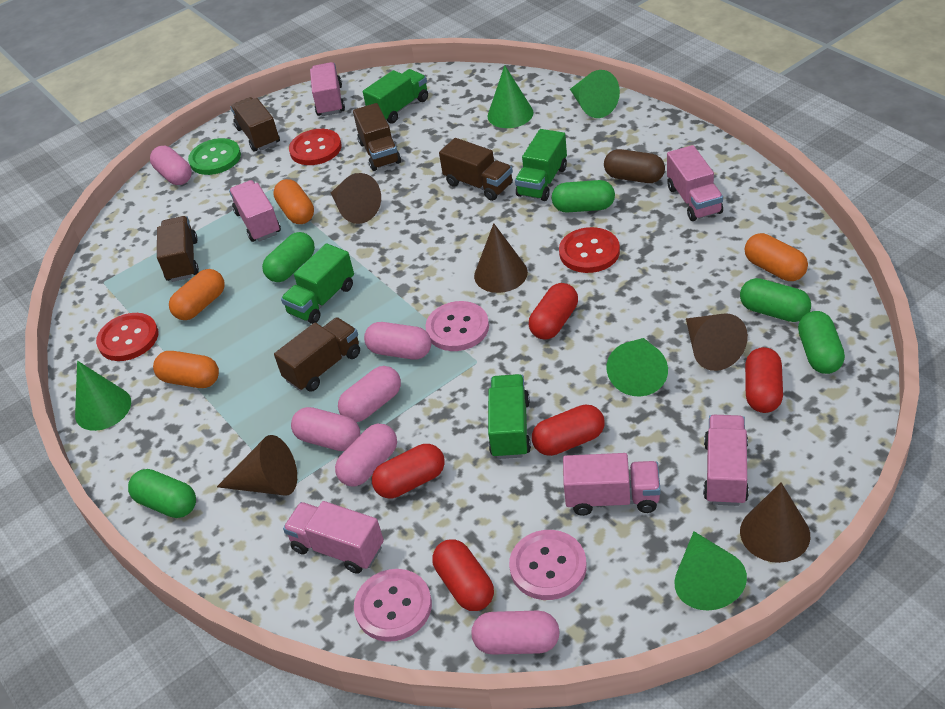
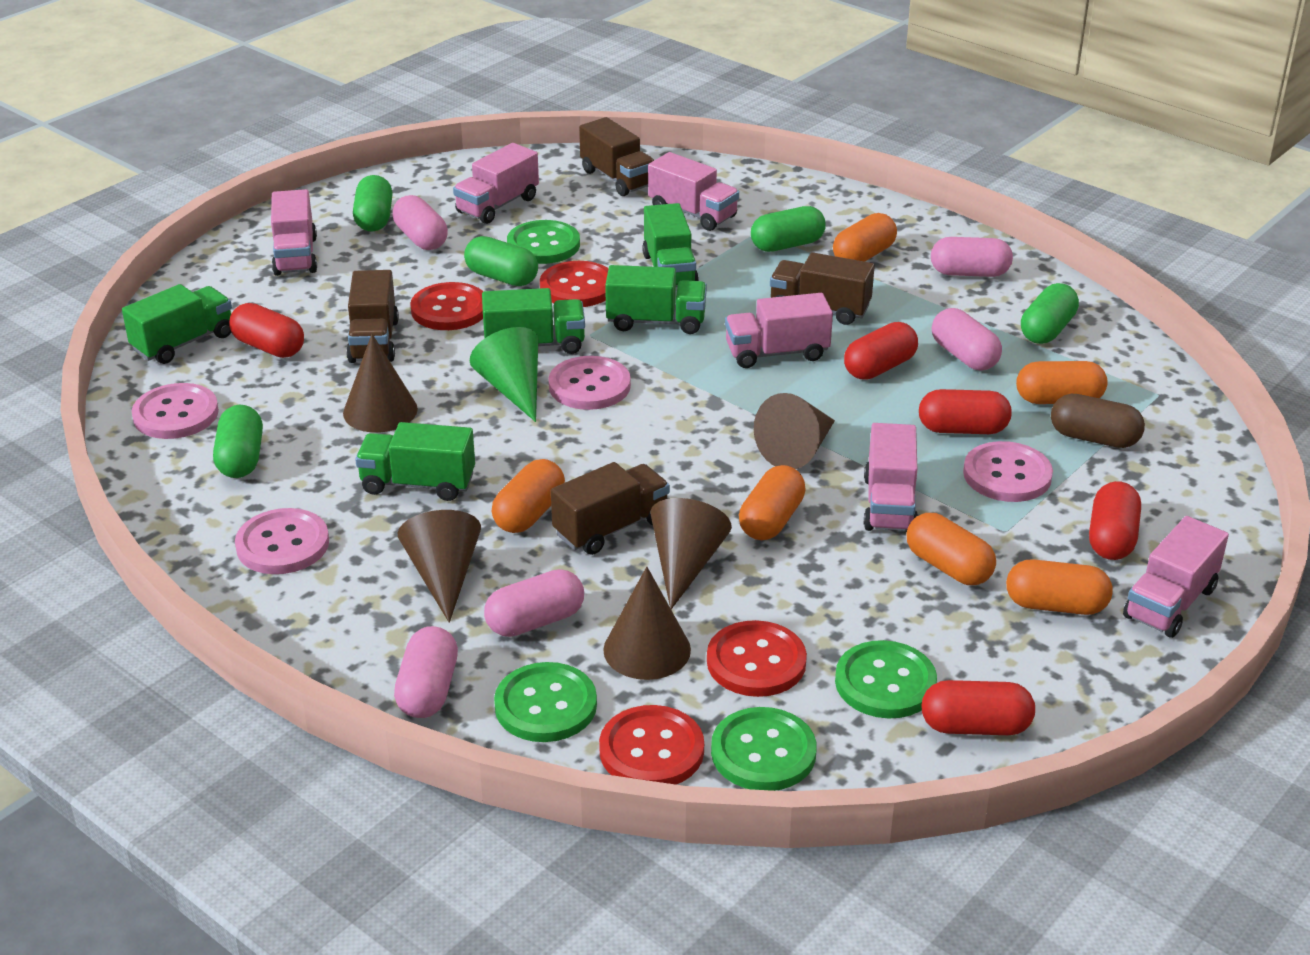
brown truck: 5 -> 4
green button: 1 -> 4
green cone: 5 -> 1
green truck: 4 -> 5
orange capsule: 4 -> 6
pink button: 3 -> 4
pink capsule: 6 -> 5
red button: 3 -> 4

